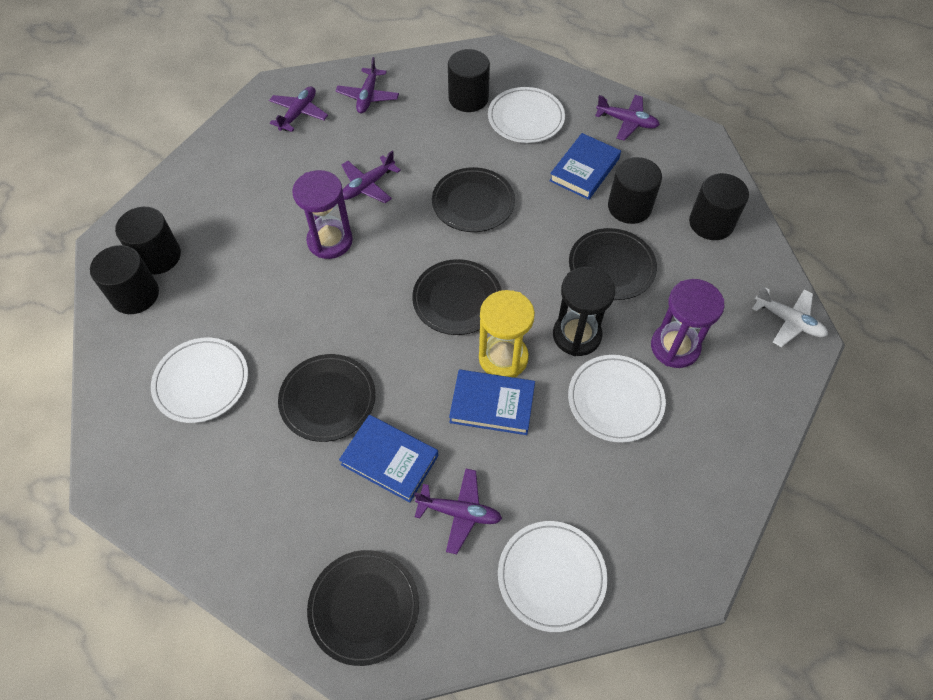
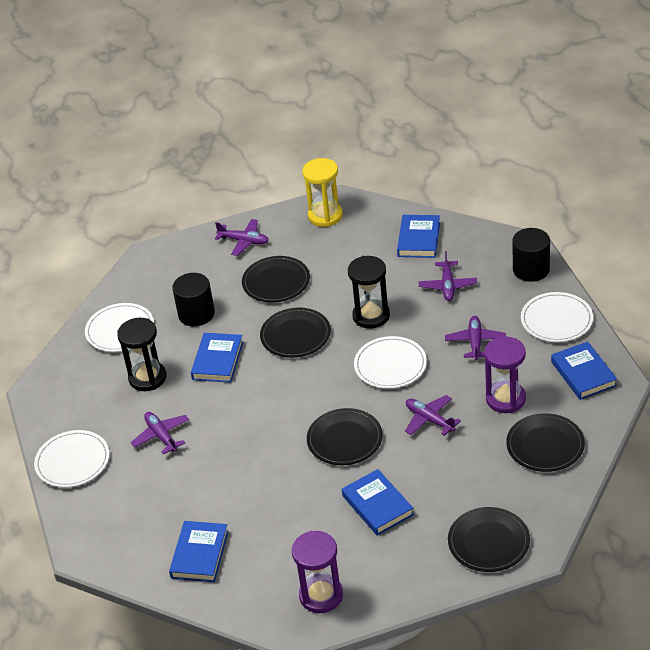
black cylinder: 5 -> 2
black hourglass: 1 -> 2
blue book: 3 -> 5
white plane: 1 -> 0

